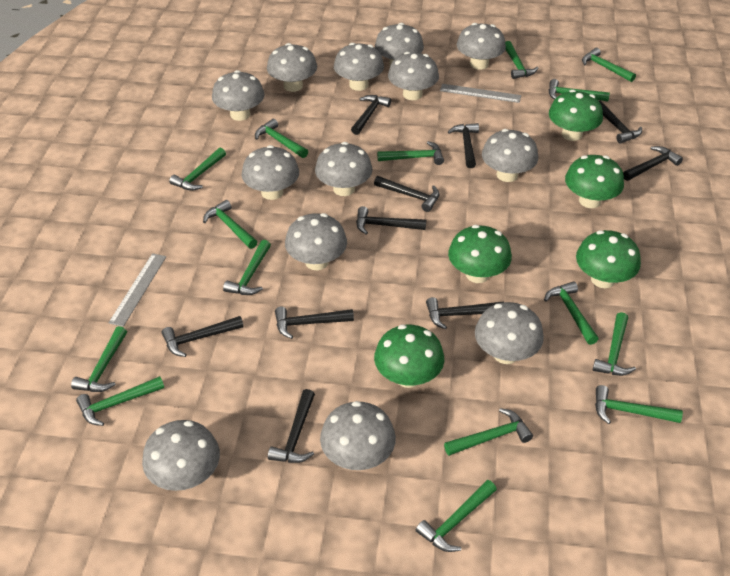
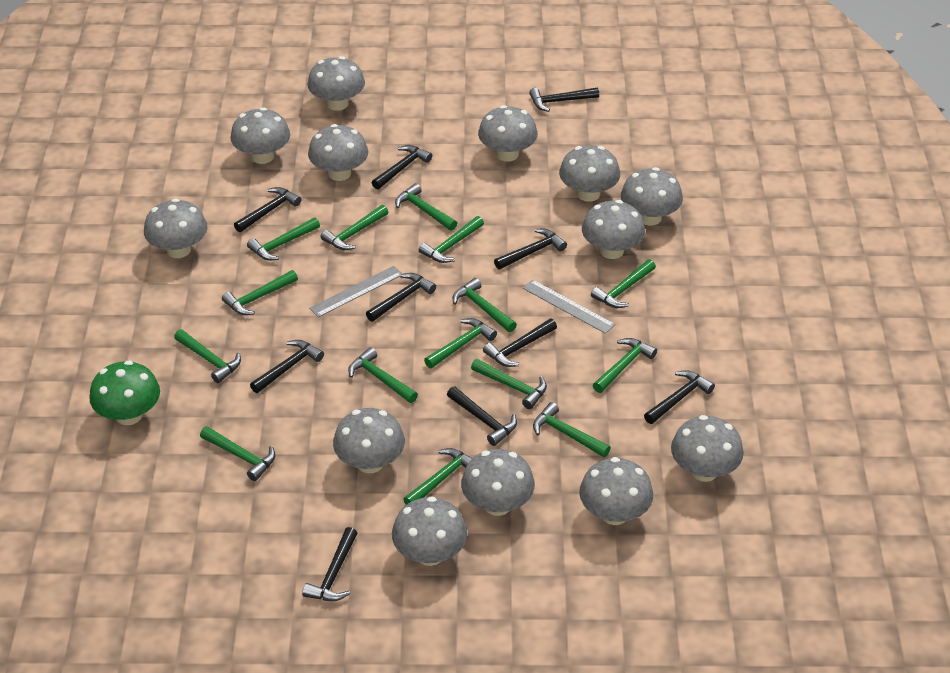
green mushroom: 5 -> 1

